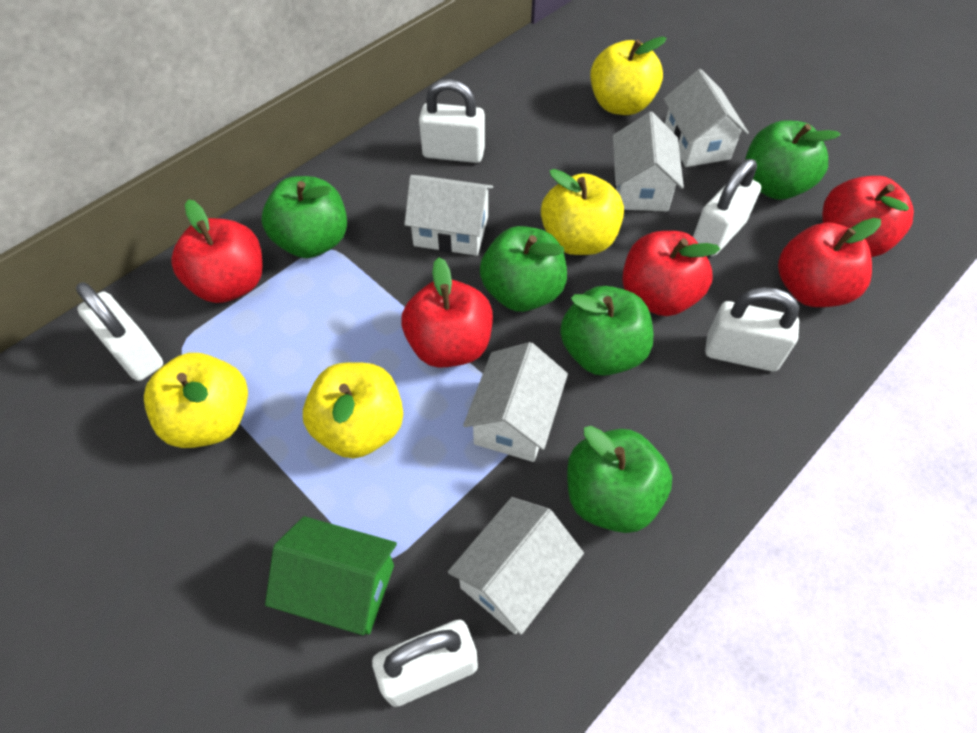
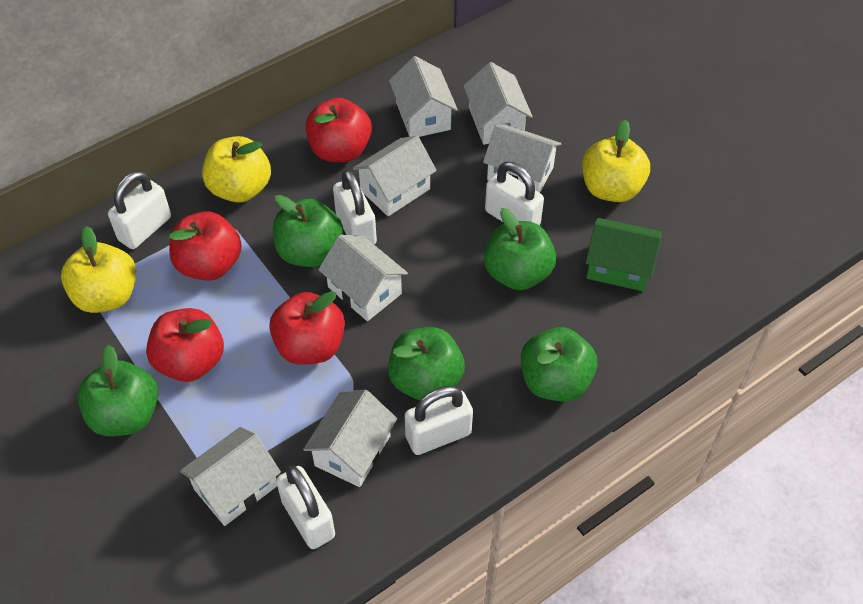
red apple: 5 -> 4
white house: 5 -> 7
yellow apple: 4 -> 3

